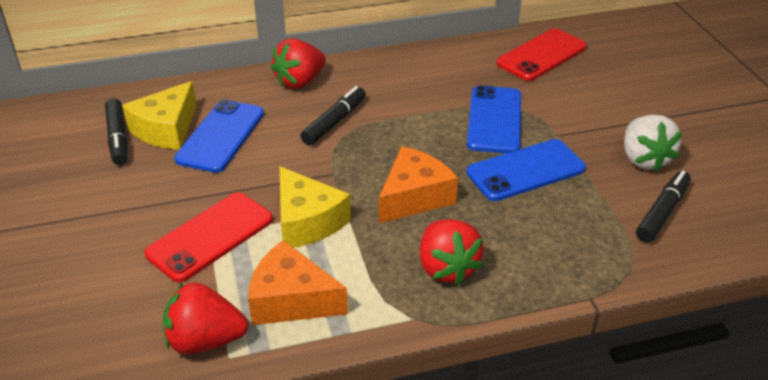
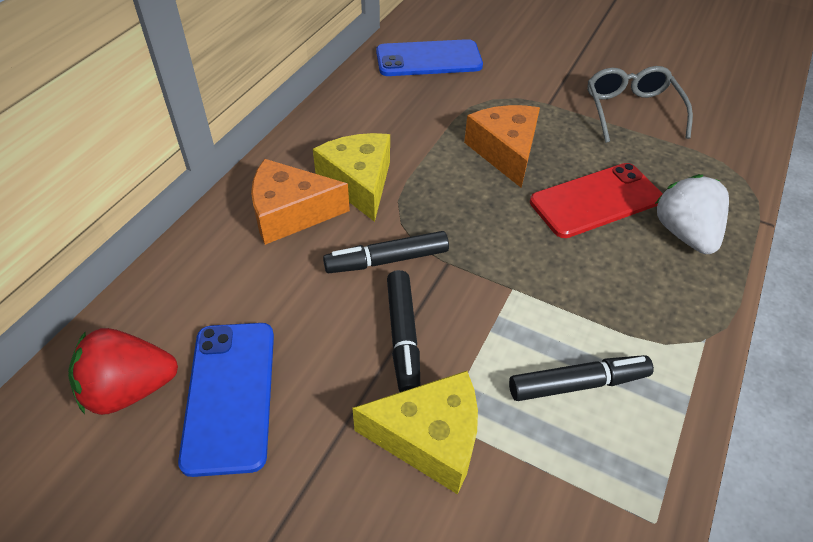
blue phone: 3 -> 2
grey glasses: 0 -> 1
red phone: 2 -> 1
red strawberry: 3 -> 1

